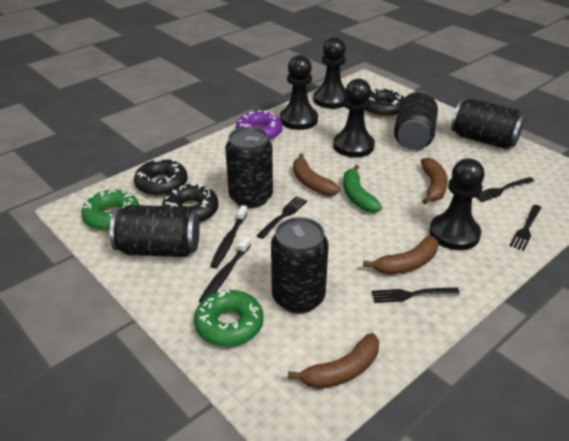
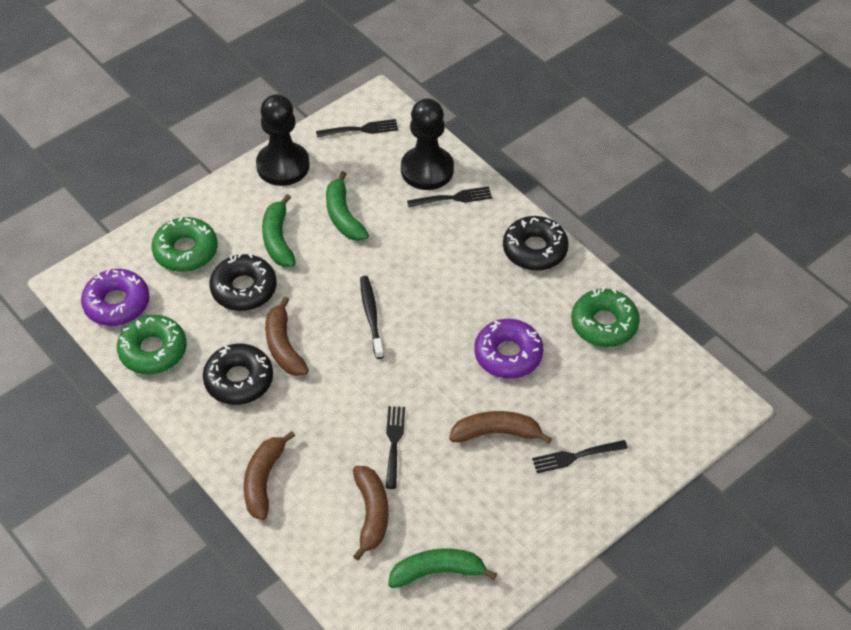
black can: 5 -> 0
black pawn: 4 -> 2
black toothbrush: 2 -> 1
green banana: 1 -> 3
green donut: 2 -> 3
purple donut: 1 -> 2

